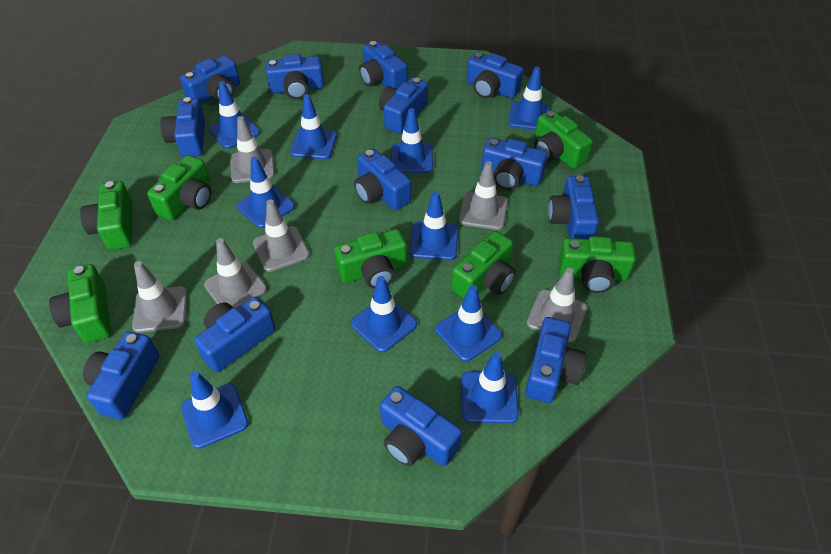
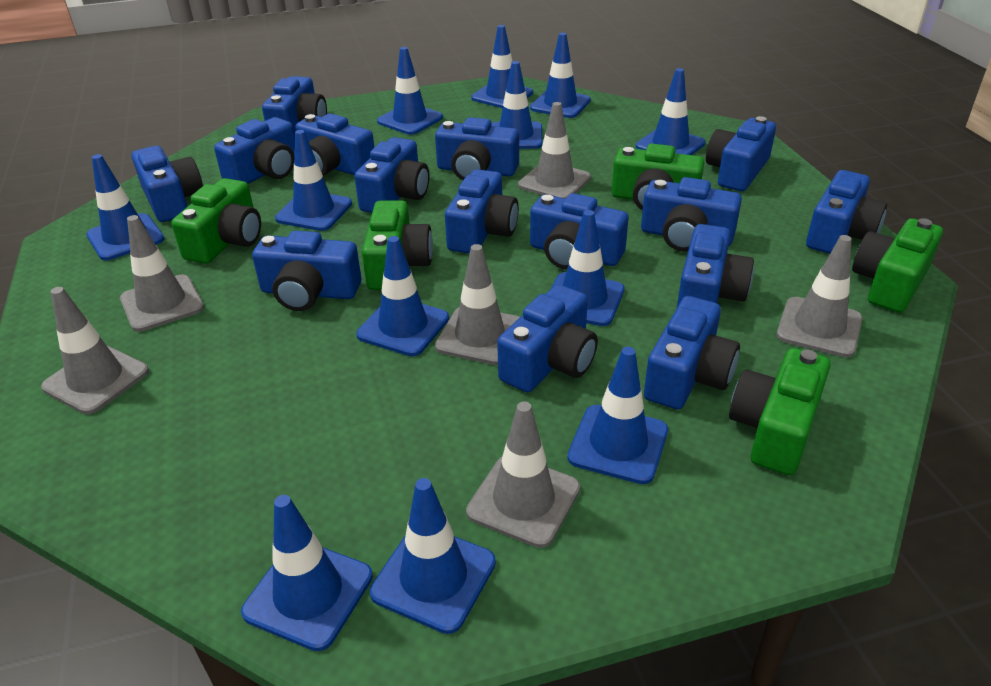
blue camera: 13 -> 15
blue traffic cone: 10 -> 12
green camera: 7 -> 5

